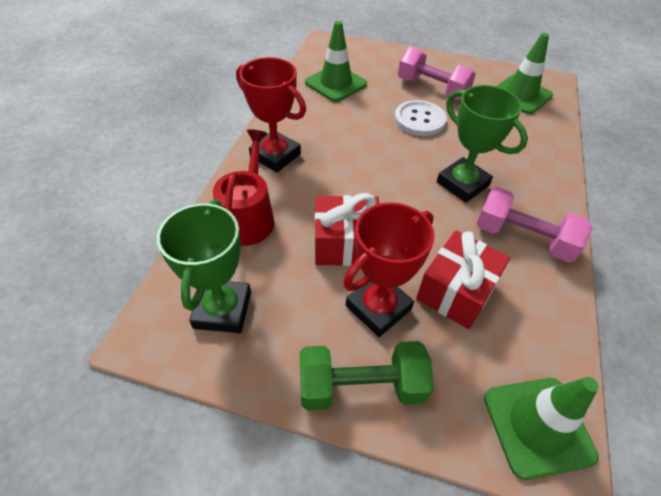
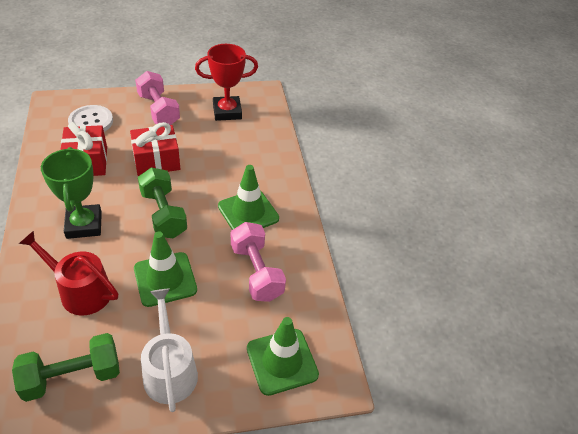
green dumbbell: 1 -> 2
green trophy: 2 -> 1
red trophy: 2 -> 1
white watering can: 0 -> 1

